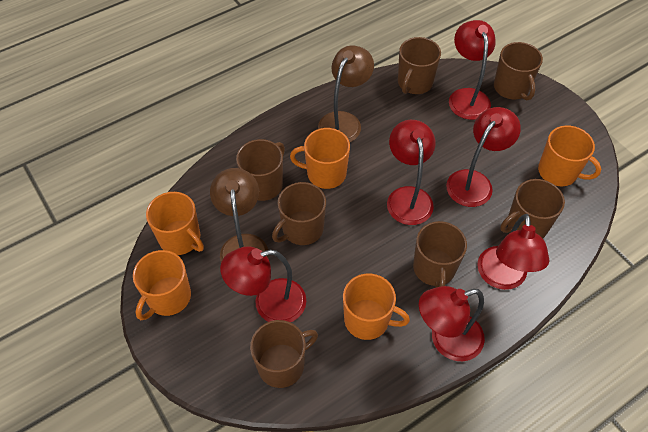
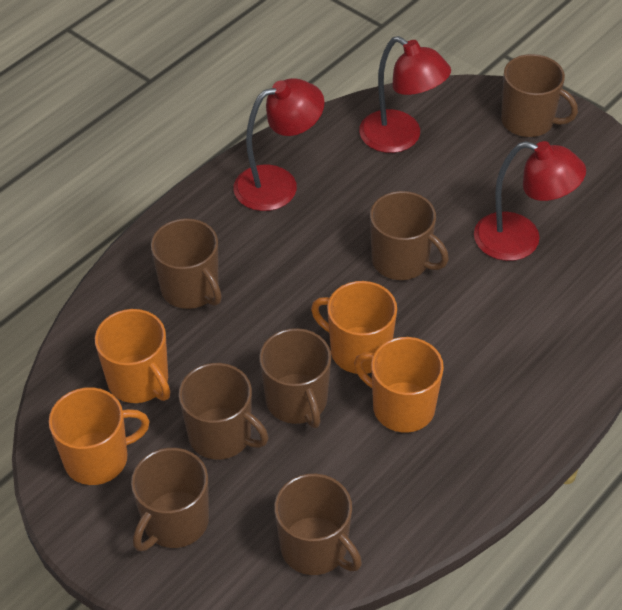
brown lamp: 2 -> 0
orange mug: 5 -> 4
red lamp: 6 -> 3

